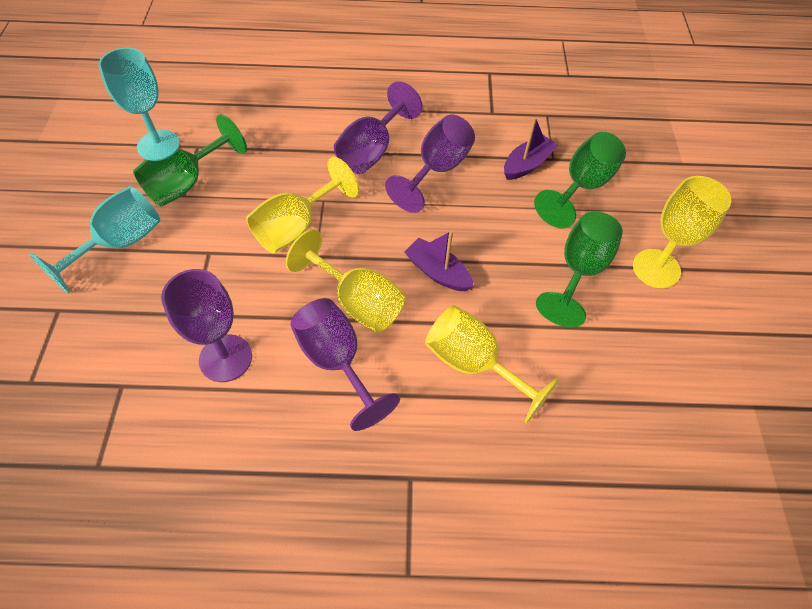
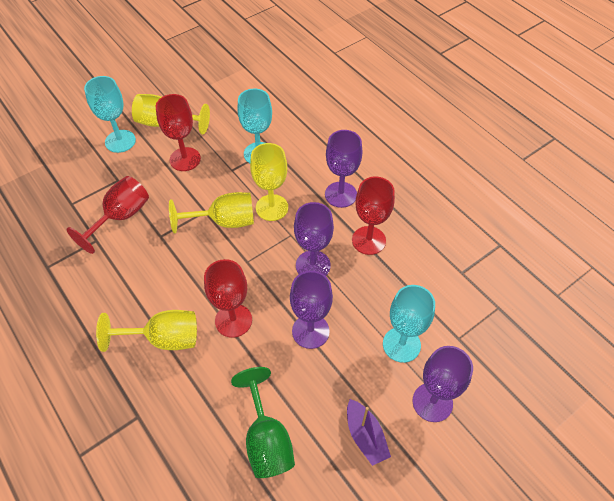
green goblet: 3 -> 1
purple boat: 2 -> 1
red goblet: 0 -> 4
turquoise goblet: 2 -> 3

